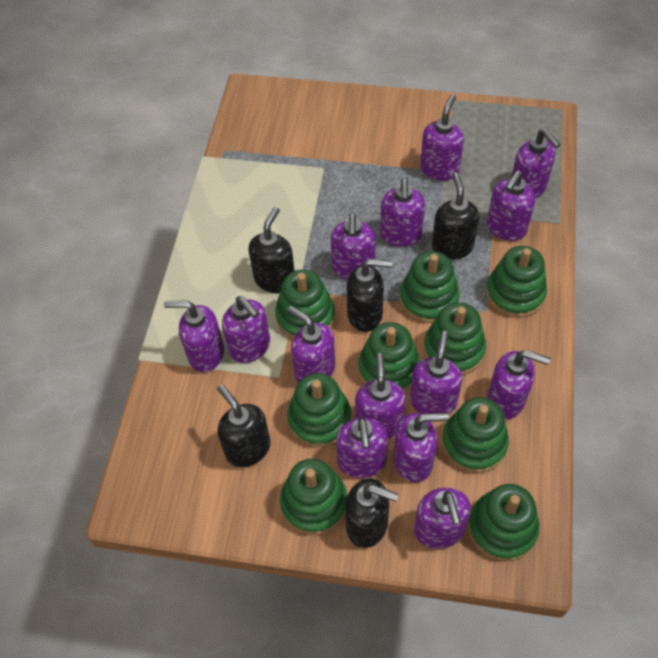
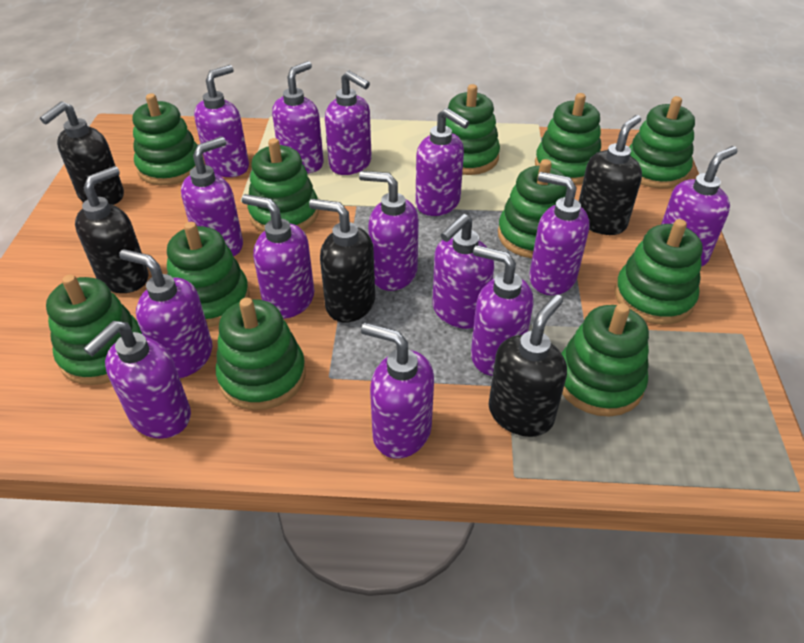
green stacking toy: 9 -> 11

